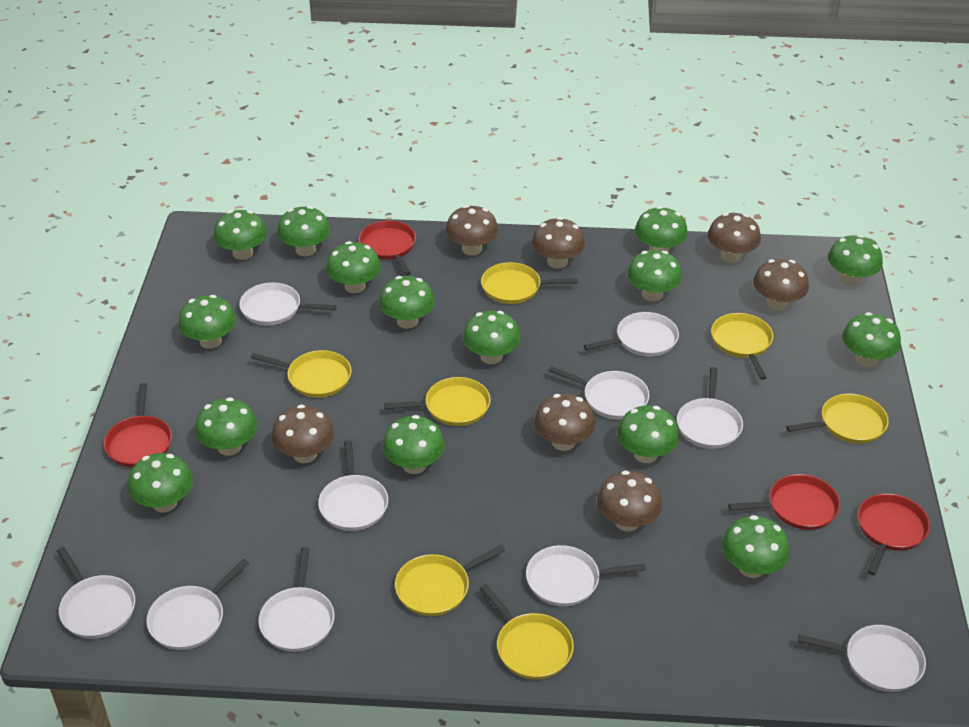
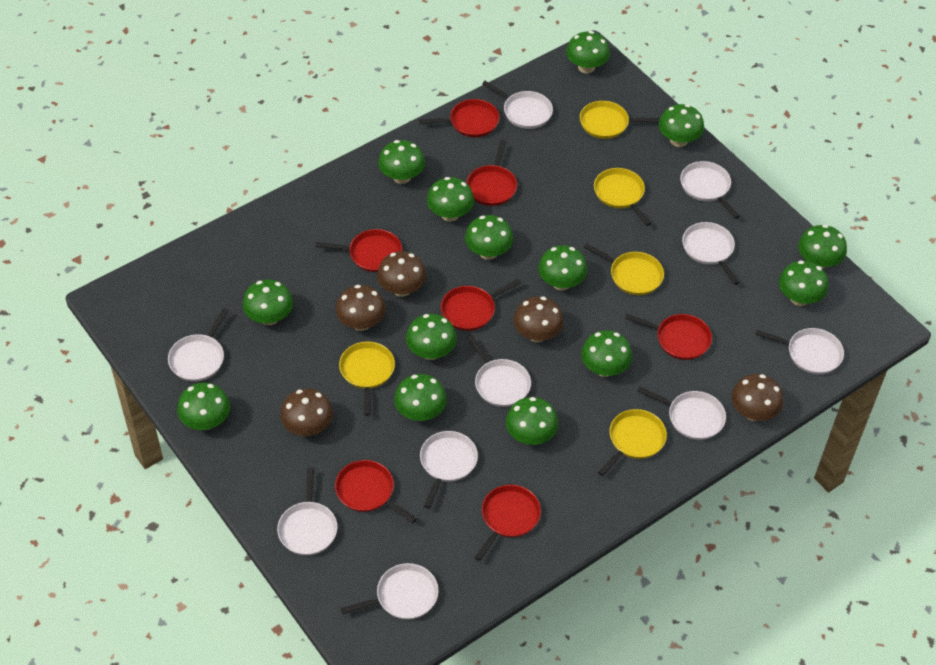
brown mushroom: 7 -> 5
green mushroom: 15 -> 14
red pan: 4 -> 7
yellow pan: 7 -> 5

